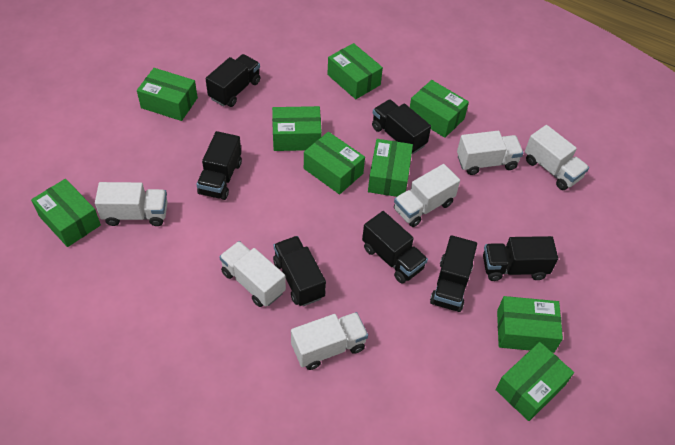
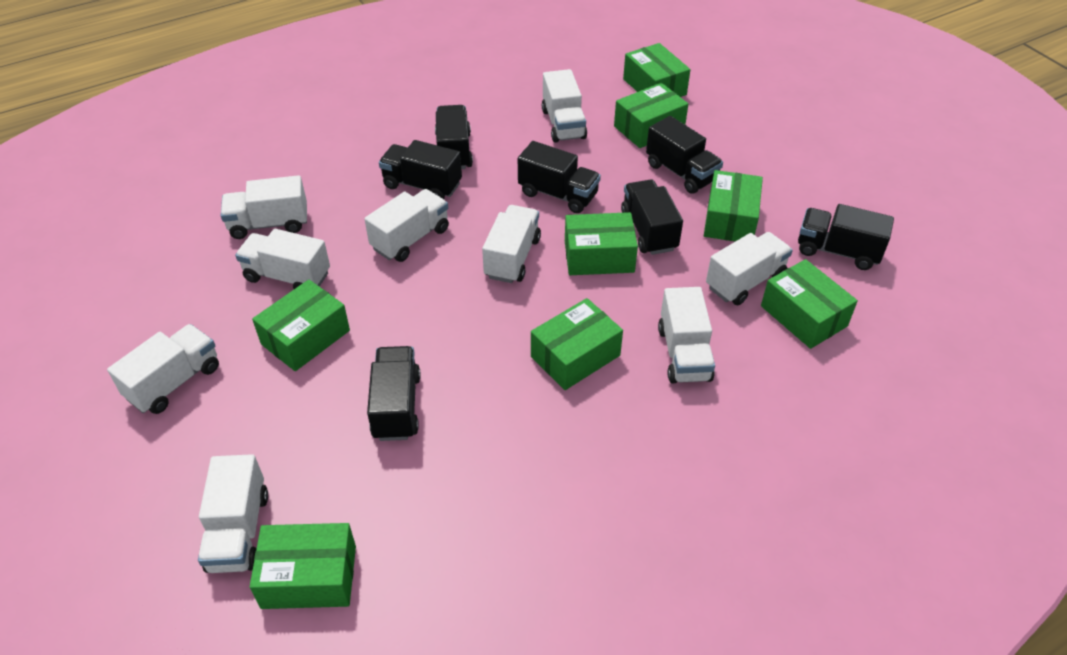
green box: 9 -> 8
white truck: 6 -> 9

